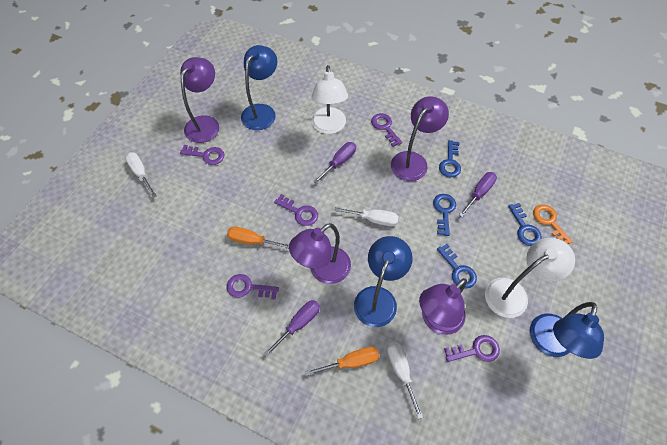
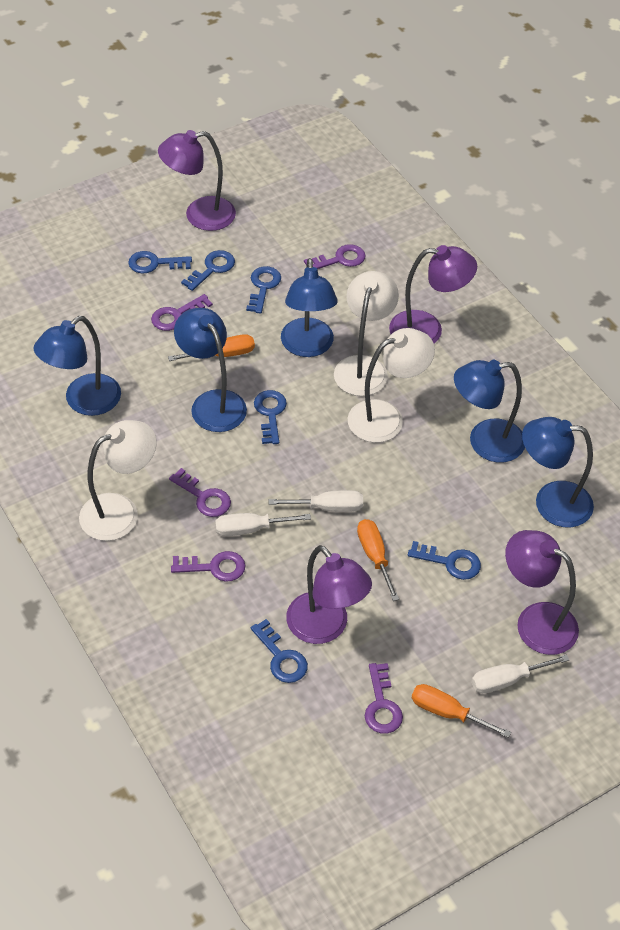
blue key: 4 -> 6
blue lamp: 3 -> 5
orange key: 1 -> 0
orange screwdriver: 2 -> 3
purple screwdriver: 3 -> 0
white lamp: 2 -> 3

